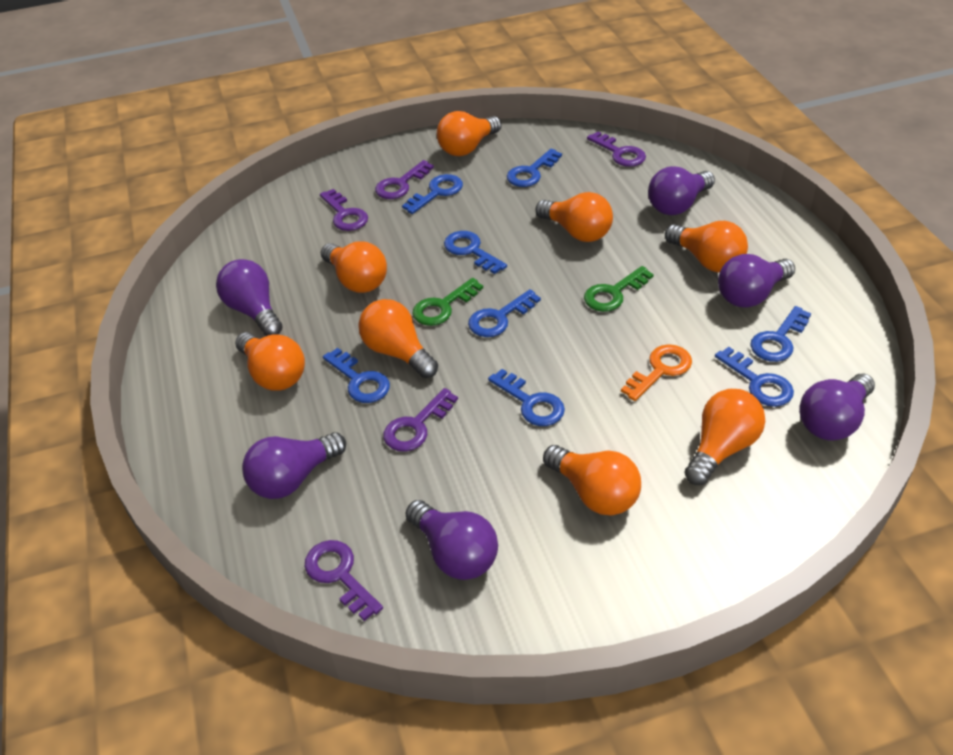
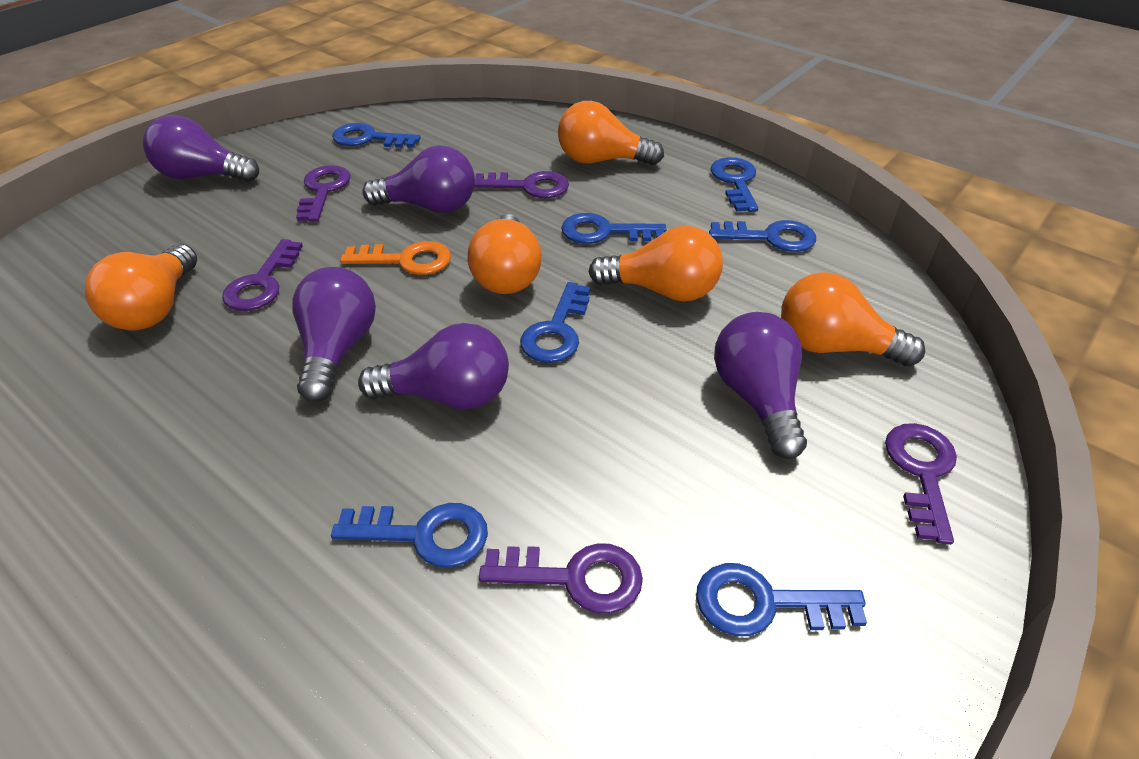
blue key: 8 -> 7
green key: 2 -> 0
orange light bulb: 8 -> 5
purple light bulb: 6 -> 5

